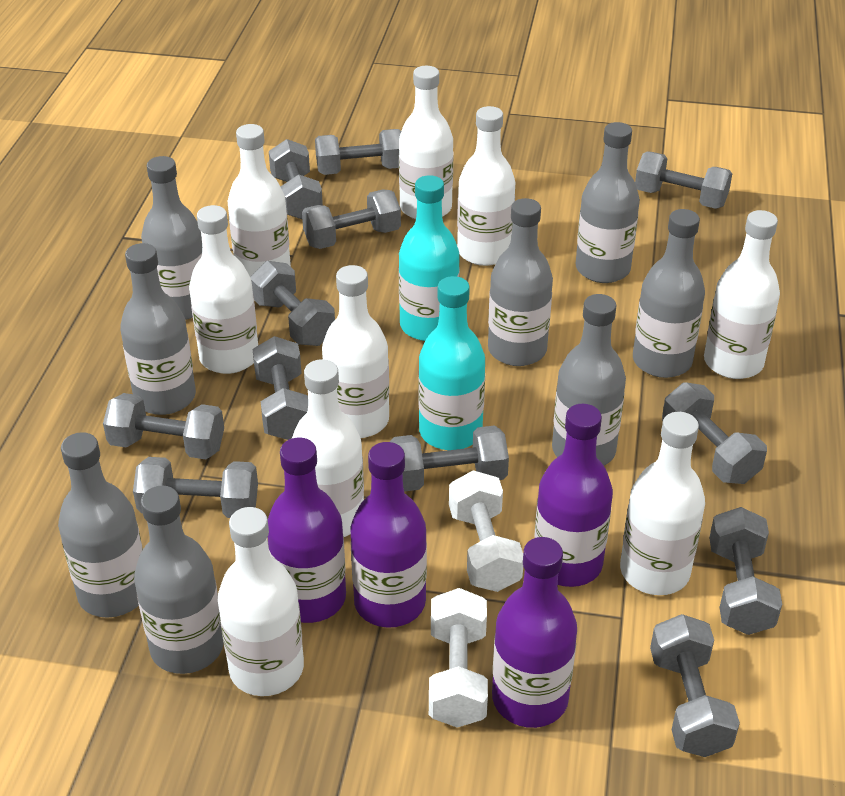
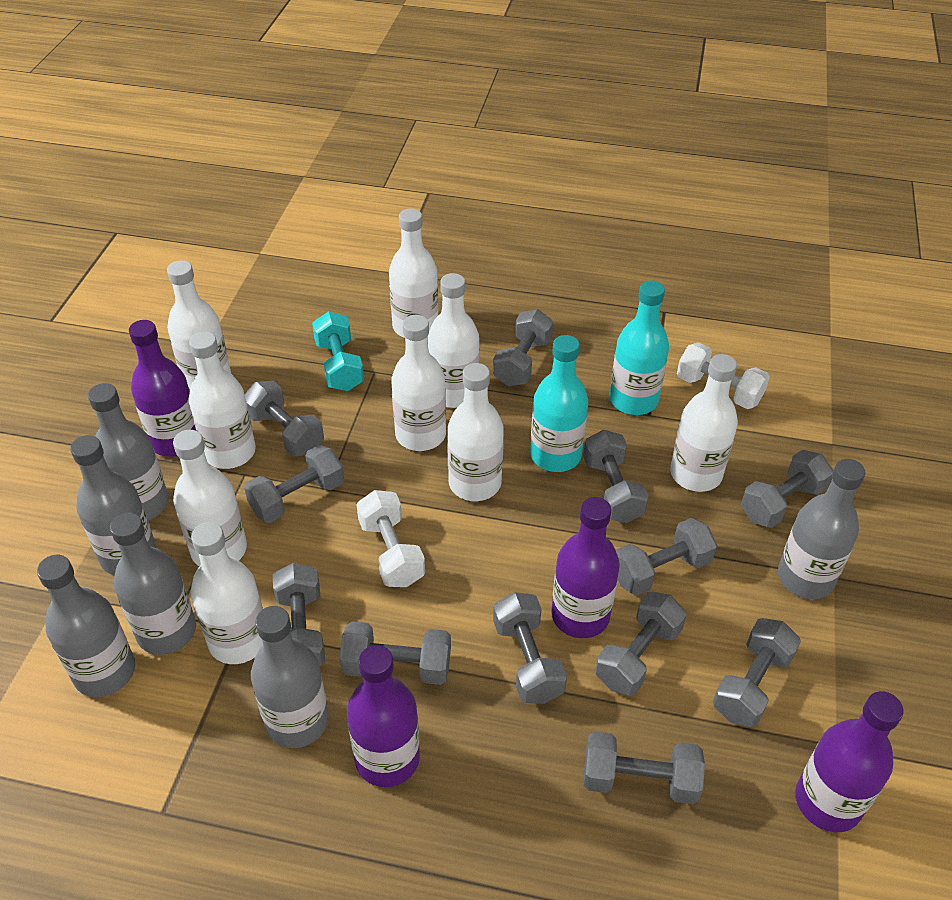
grey bottle: 8 -> 6
turquoise dumbbell: 0 -> 1

